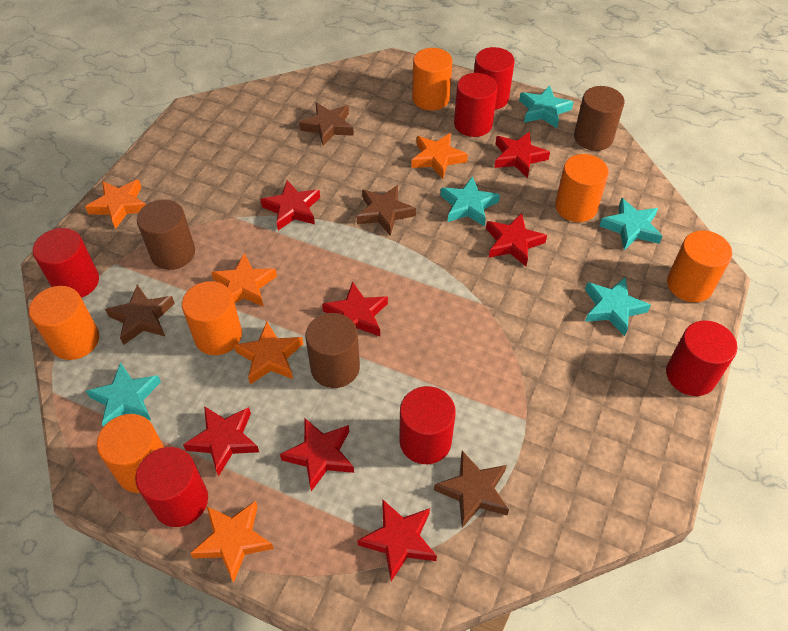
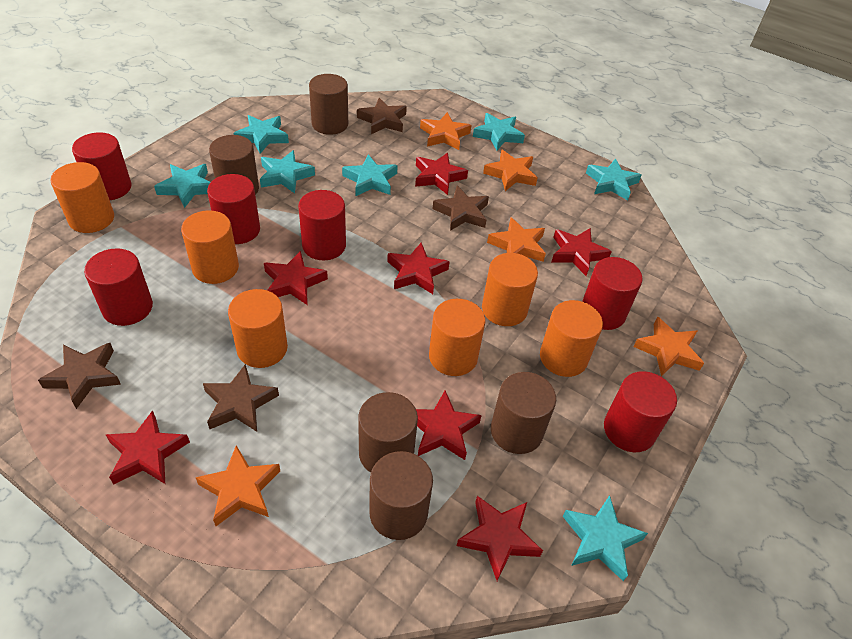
brown cylinder: 3 -> 5
turquoise star: 5 -> 7

